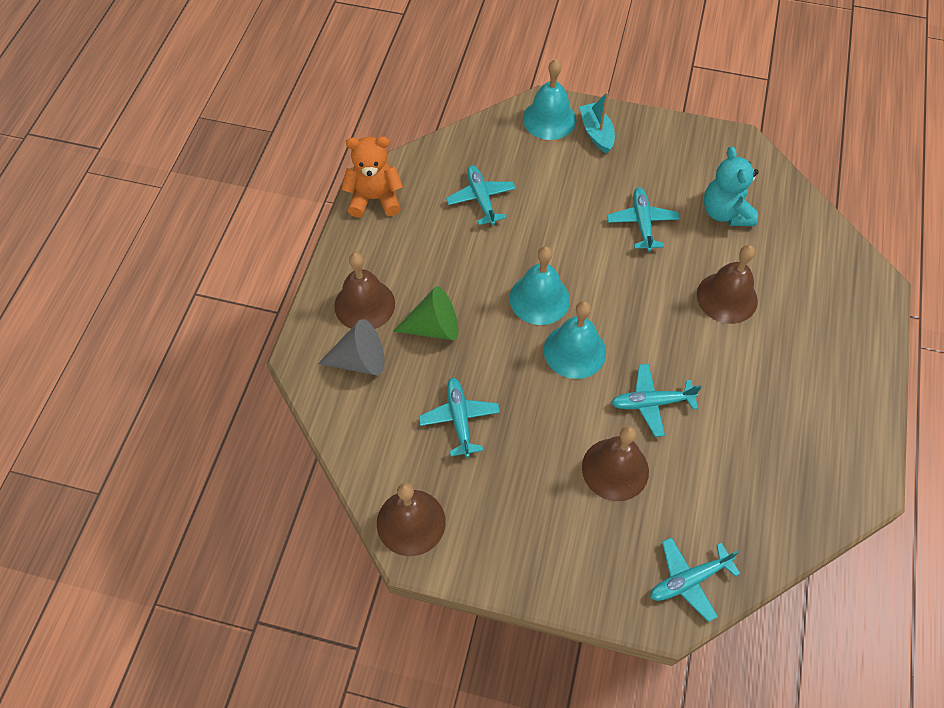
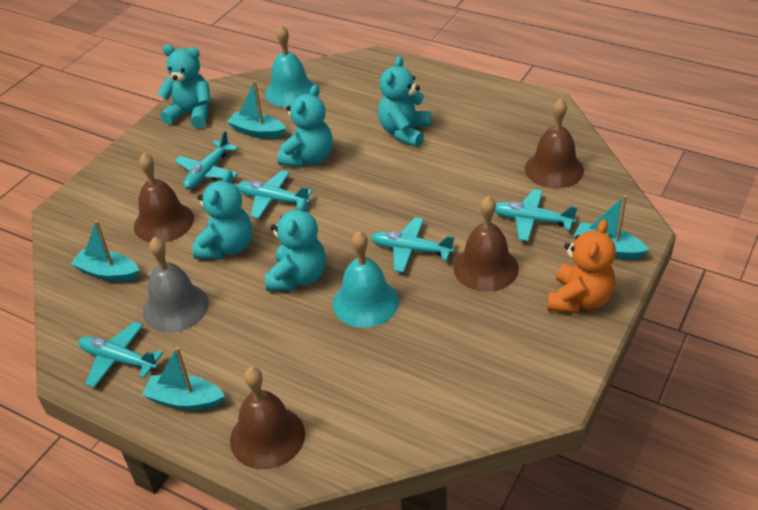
green cone: 1 -> 0
grey bell: 0 -> 1
grey cone: 1 -> 0
turquoise bell: 3 -> 2
turquoise boat: 1 -> 4
turquoise teddy bear: 1 -> 5

